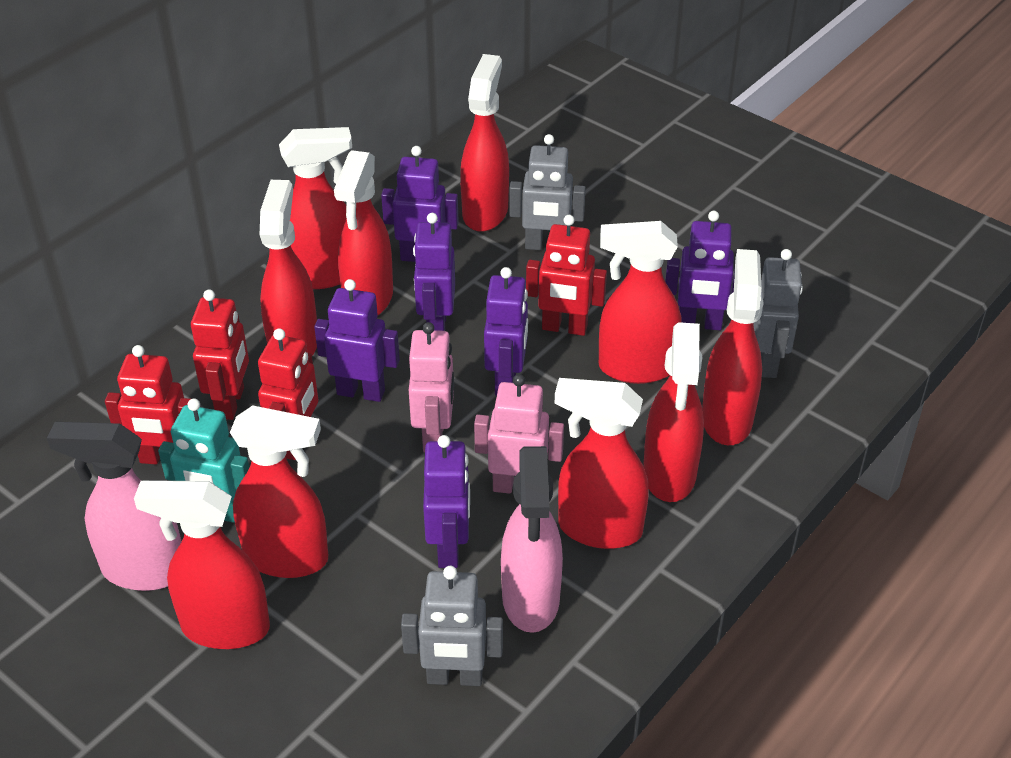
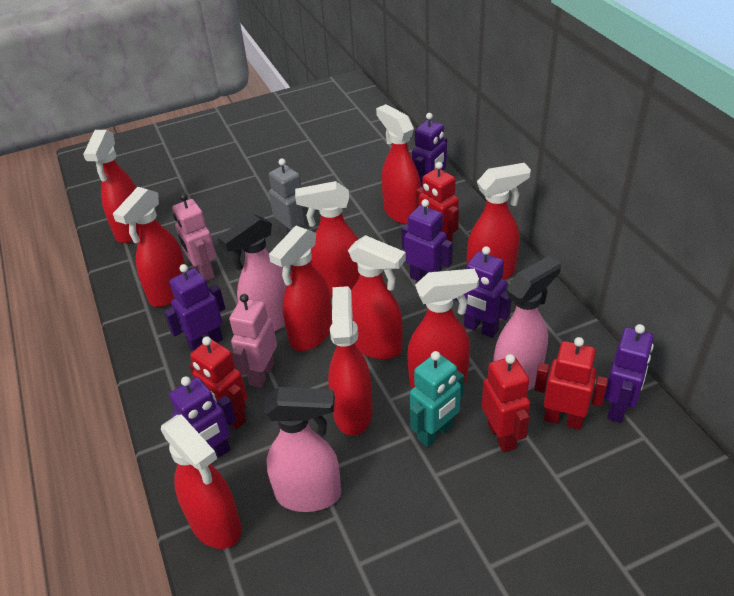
grey robot: 3 -> 1
pink spray bottle: 2 -> 3

